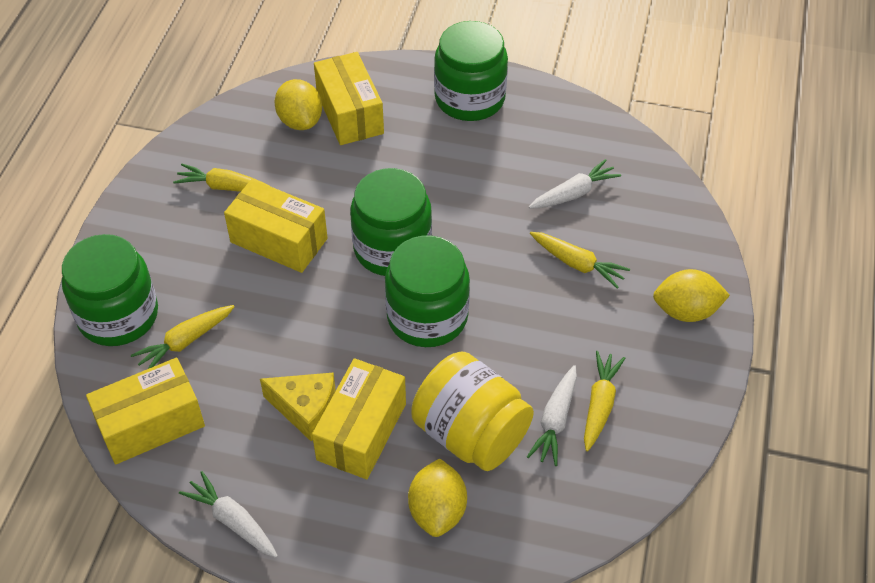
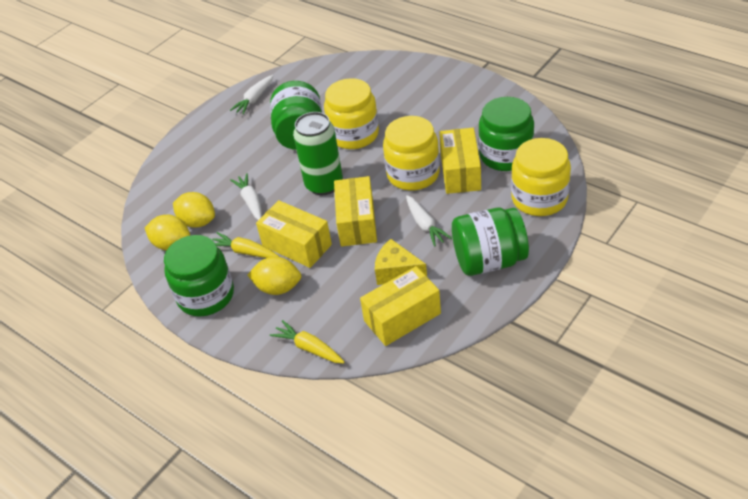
green can: 0 -> 1
yellow carrot: 4 -> 2
yellow jar: 1 -> 3

